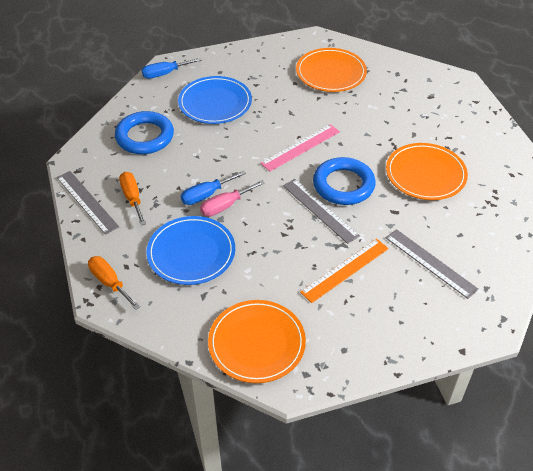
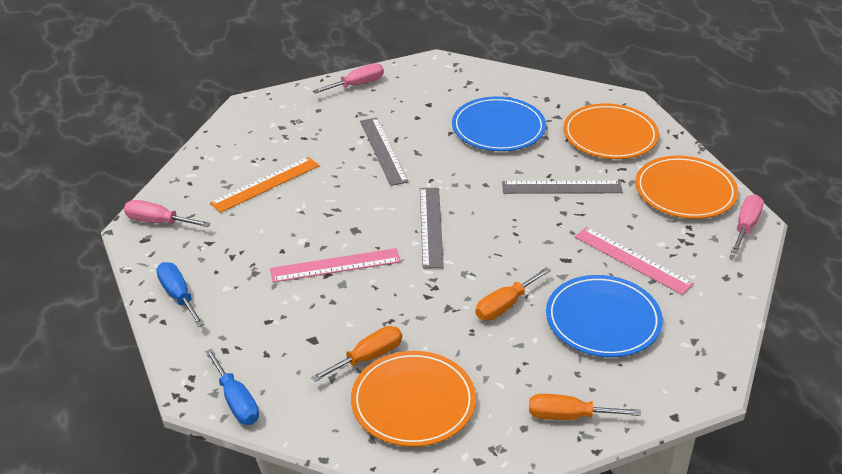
blue ring: 2 -> 0
orange screwdriver: 2 -> 3
pink ruler: 1 -> 2
pink screwdriver: 1 -> 3

